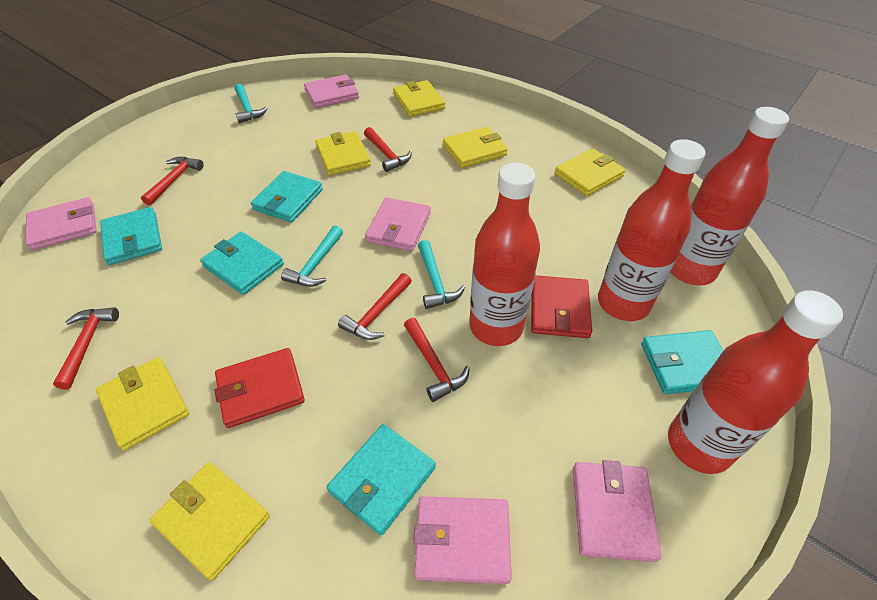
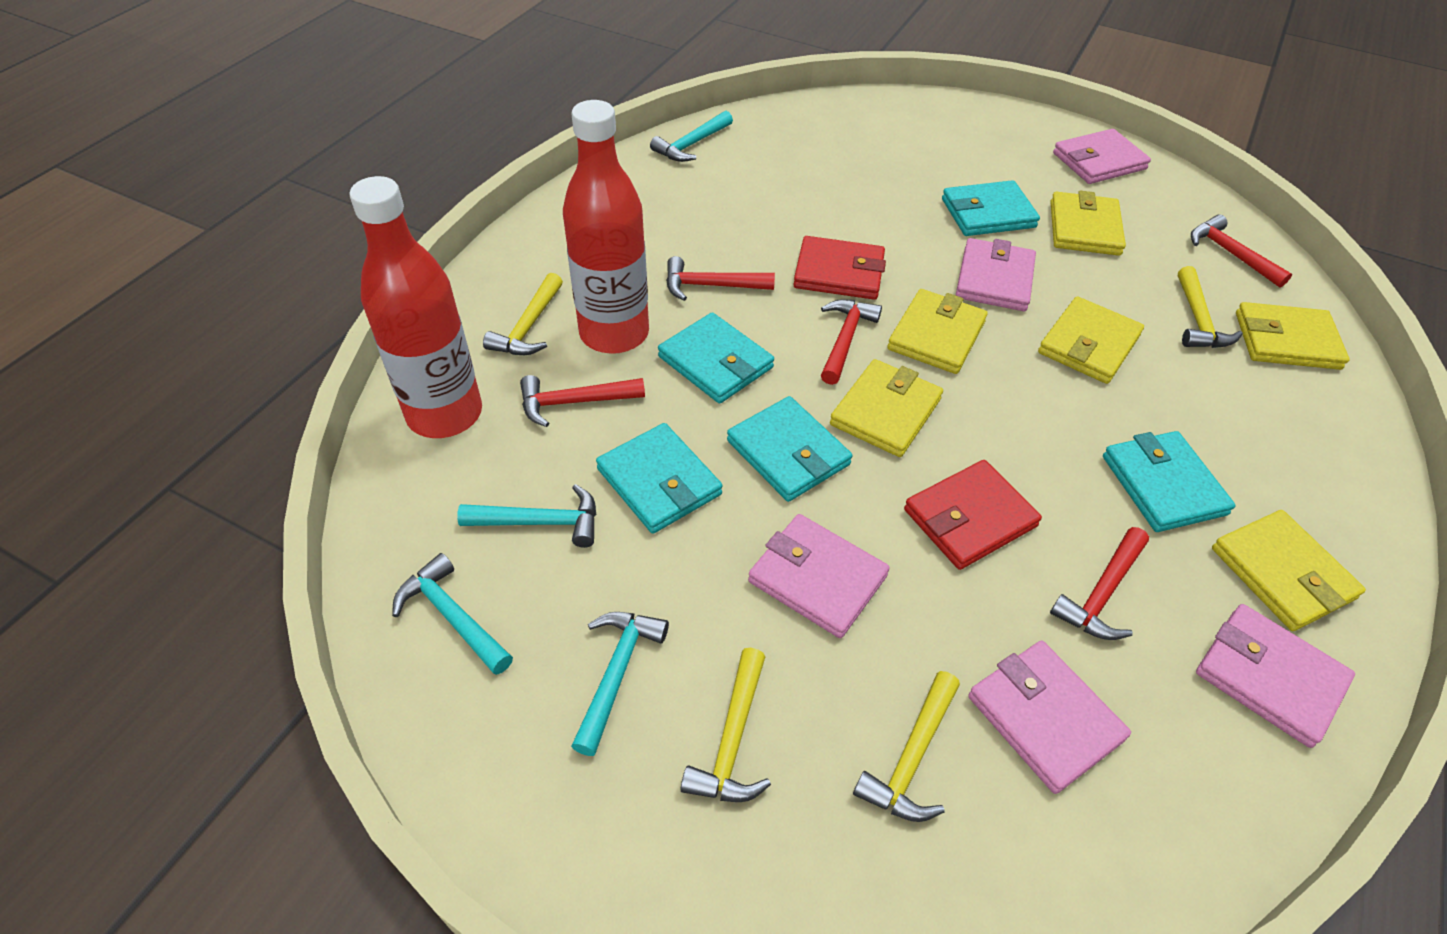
red bottle: 4 -> 2
turquoise hammer: 3 -> 4
yellow hammer: 0 -> 4

